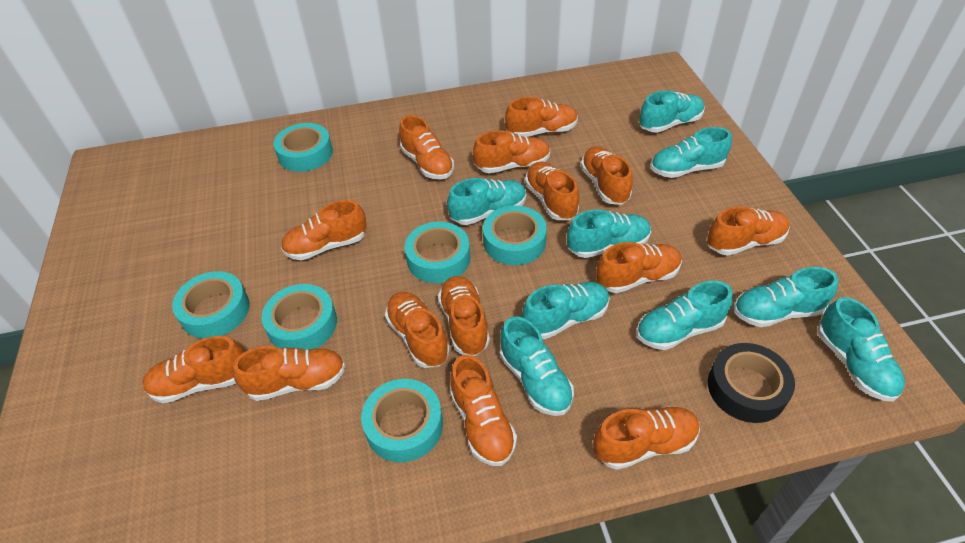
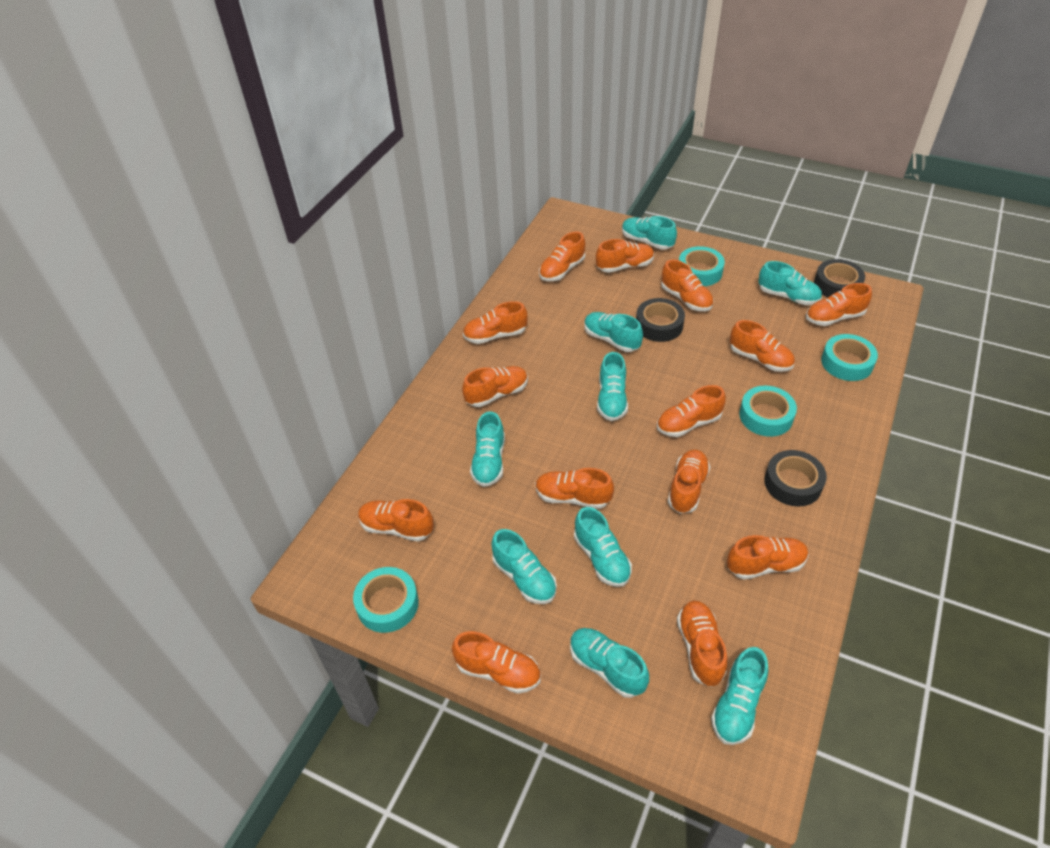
black tape: 1 -> 3
turquoise tape: 6 -> 4

